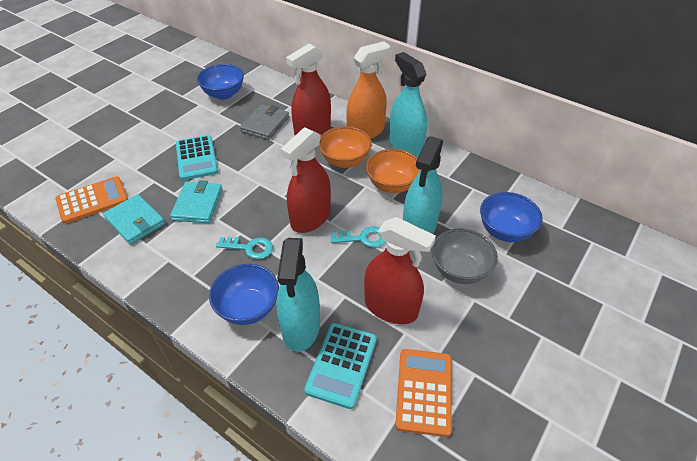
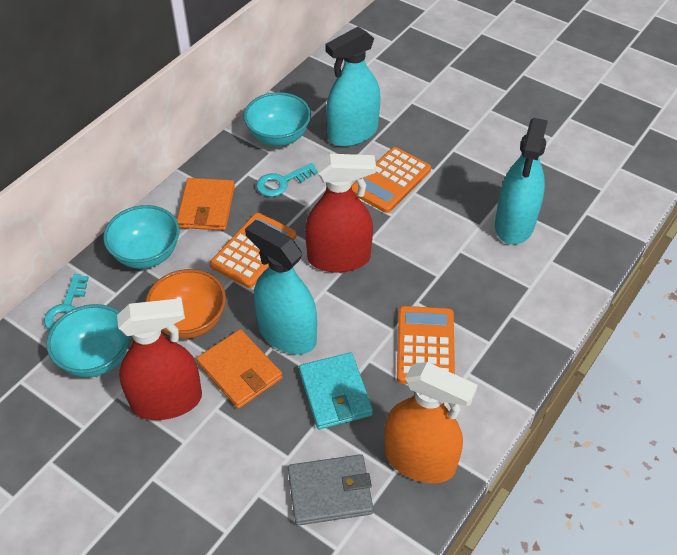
blue bowl: 3 -> 0
grey bowl: 1 -> 0
orange bowl: 2 -> 1
orange calculator: 2 -> 3
orange wallet: 0 -> 2
red spray bottle: 3 -> 2
turquoise bowl: 0 -> 3
turquoise calculator: 2 -> 0
turquoise wallet: 2 -> 1

